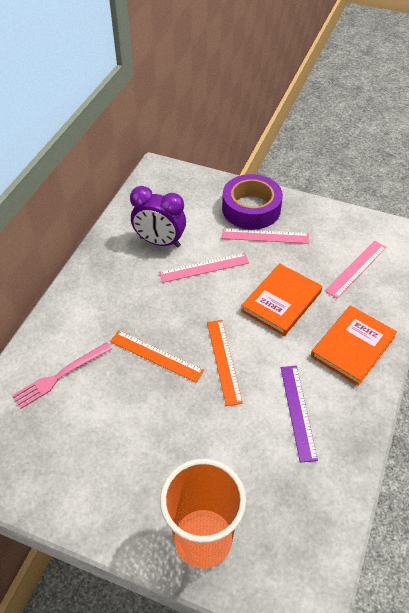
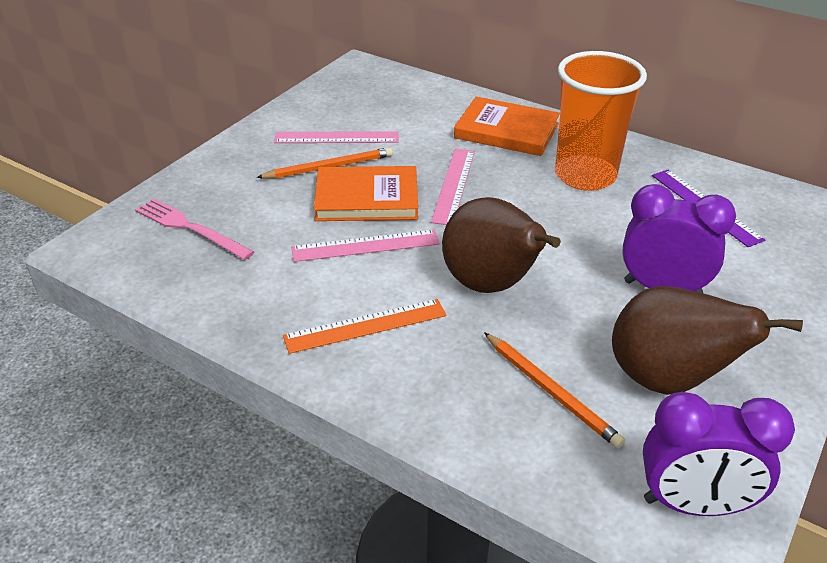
brown pear: 0 -> 2
orange pencil: 0 -> 2
orange ruler: 2 -> 1
purple clock: 1 -> 2
purple tape: 1 -> 0

